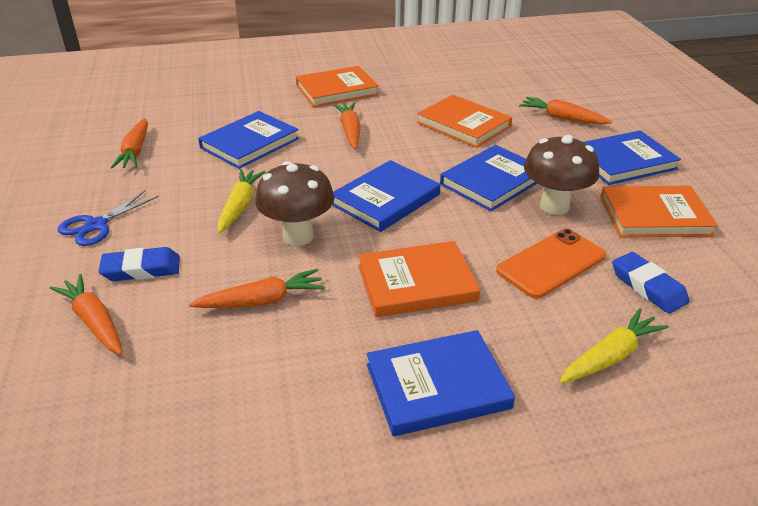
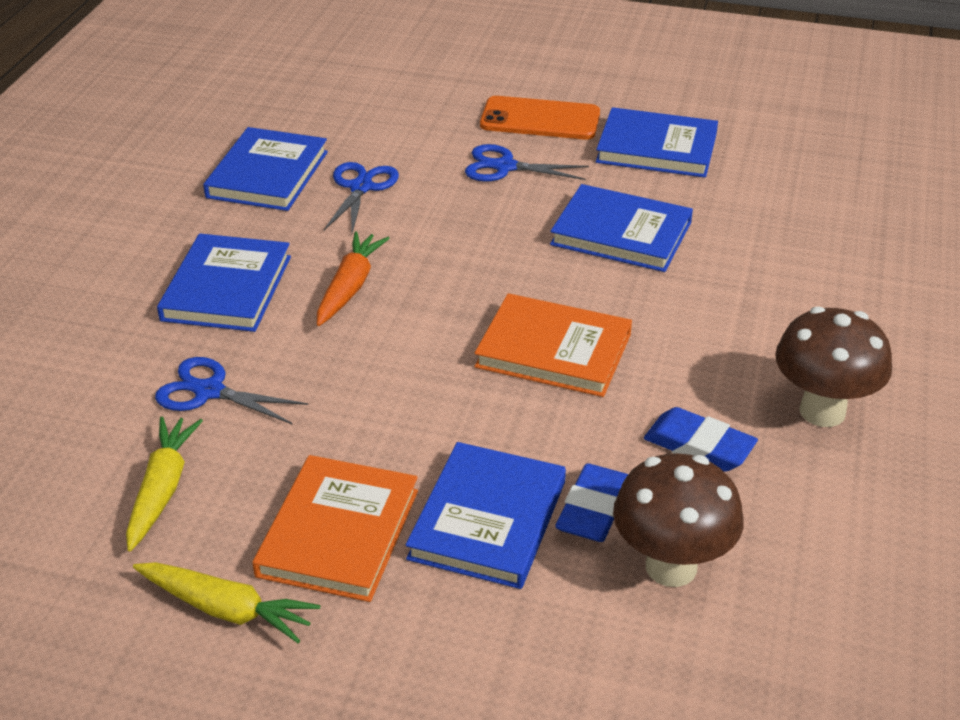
blue scissors: 1 -> 3
orange book: 4 -> 2
orange carrot: 5 -> 1

